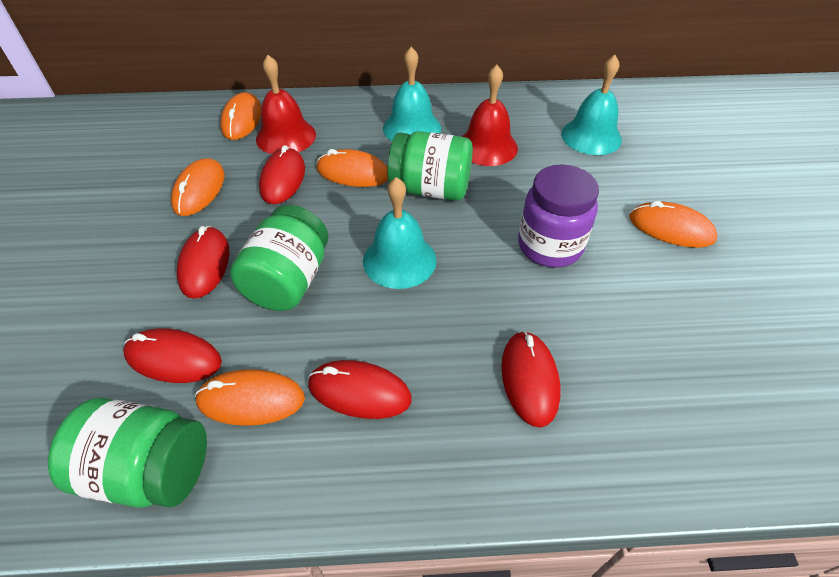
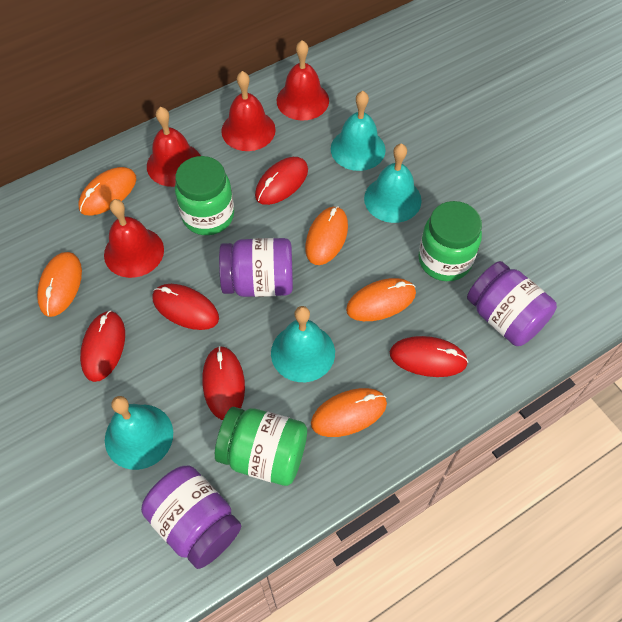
purple jar: 1 -> 3
red bell: 2 -> 4
turquoise bell: 3 -> 4

